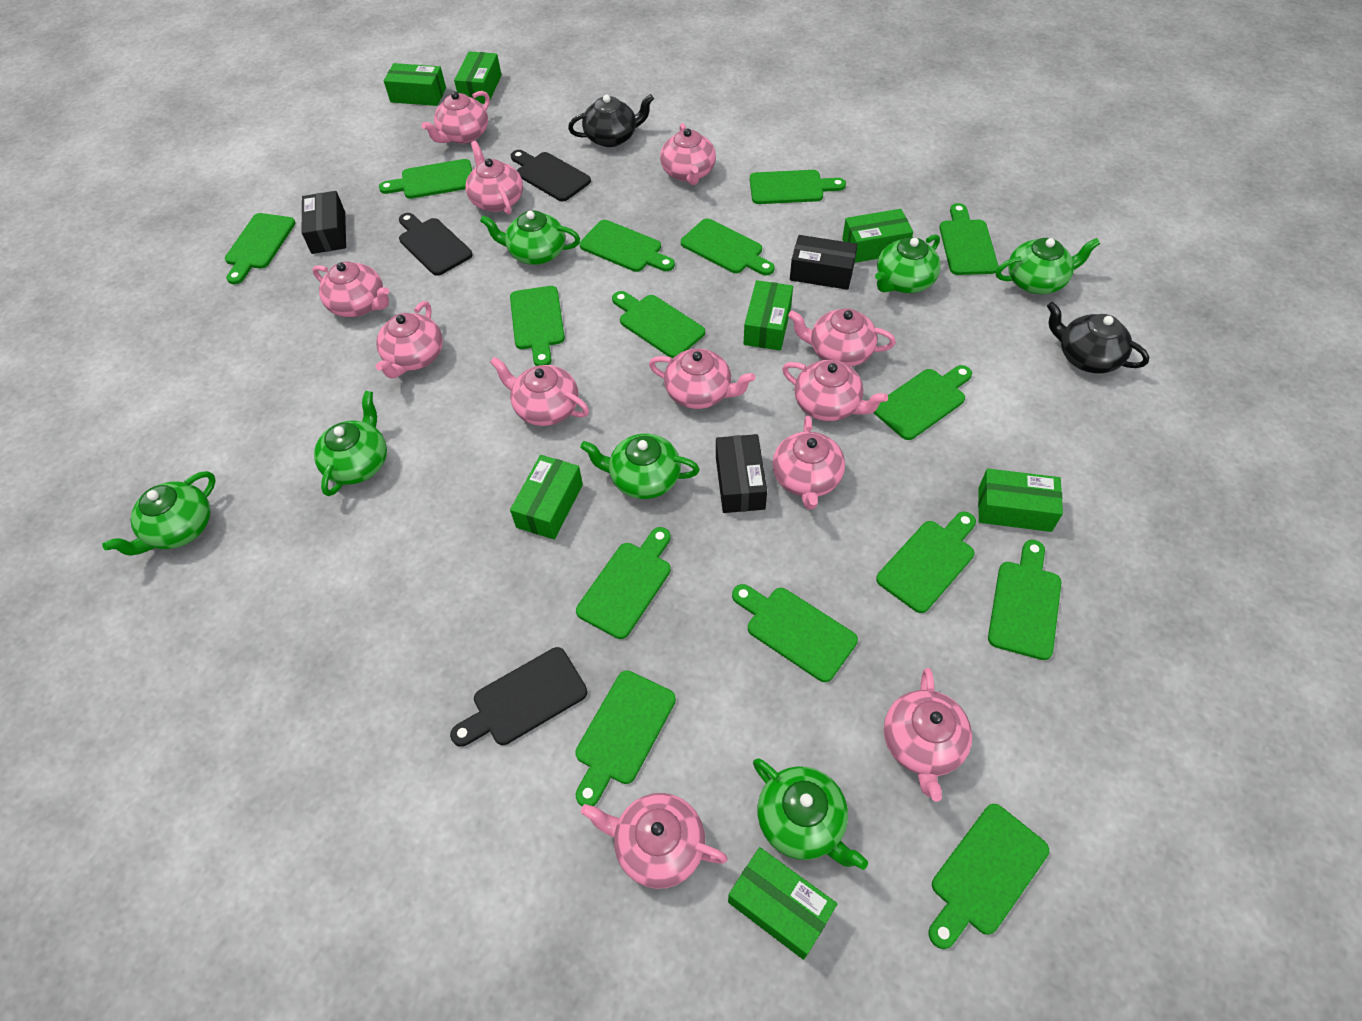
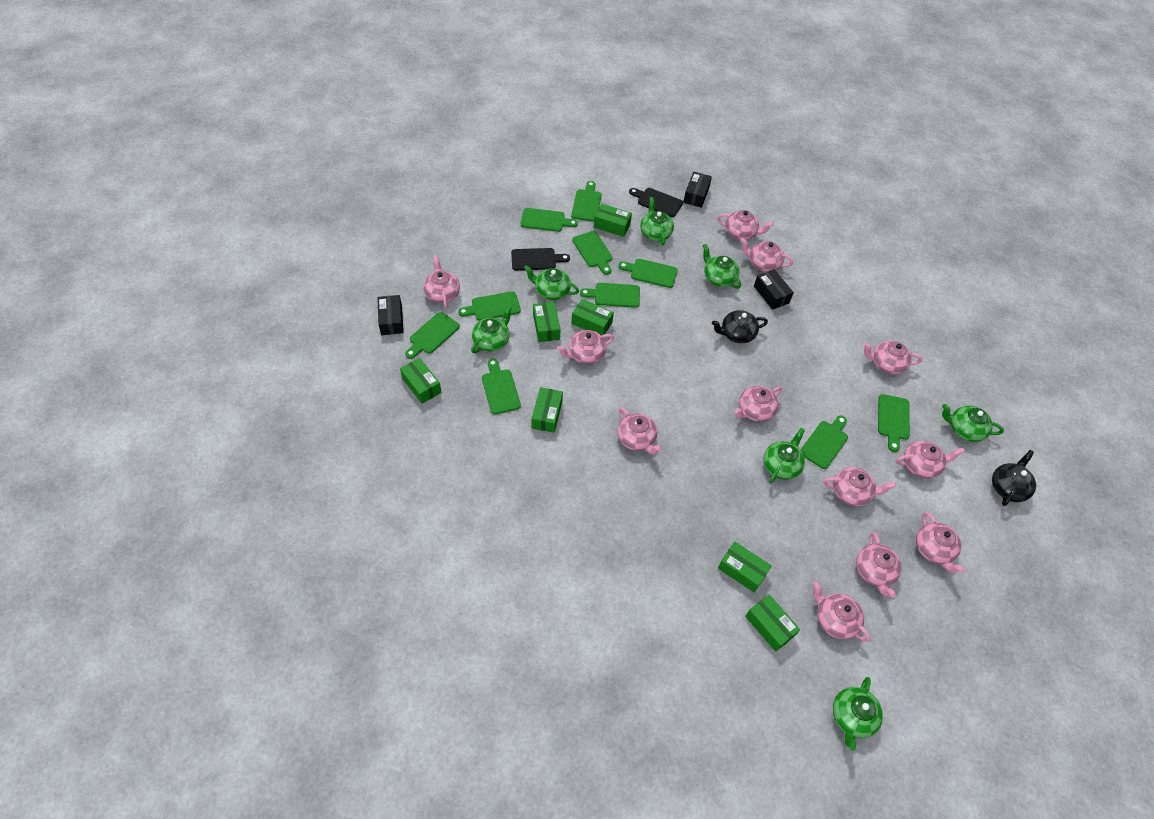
black cutting board: 3 -> 2
green cutting board: 15 -> 10

